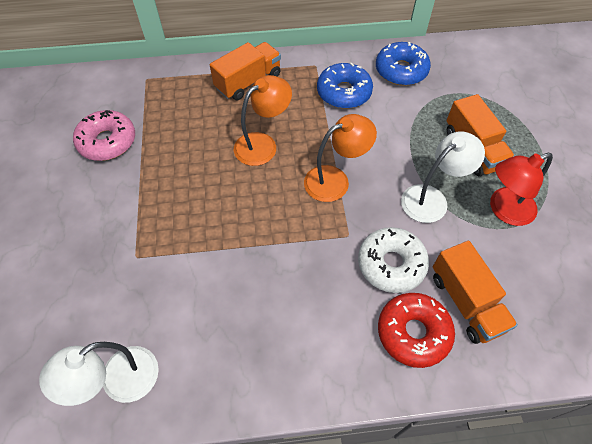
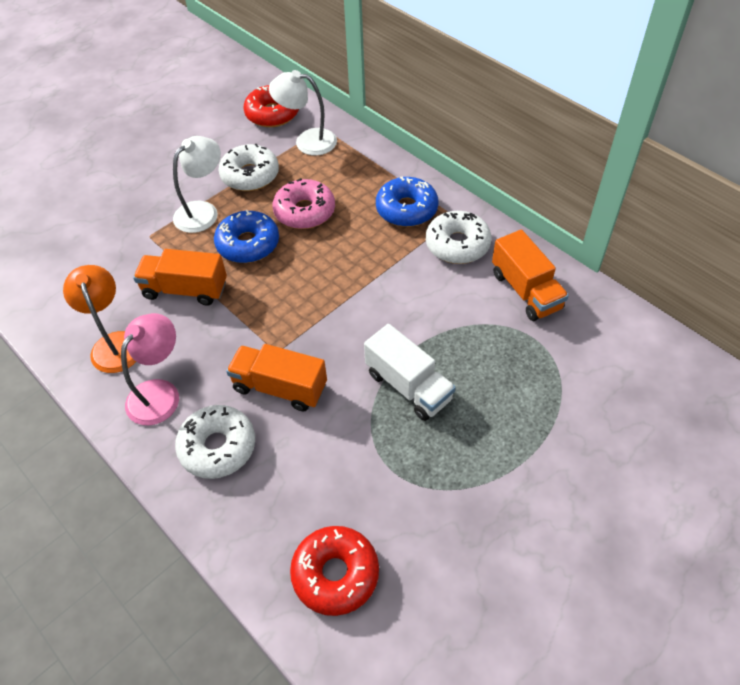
orange lamp: 2 -> 1
pink lamp: 0 -> 1
red donut: 1 -> 2
red lamp: 1 -> 0
white donut: 1 -> 3
white truck: 0 -> 1

